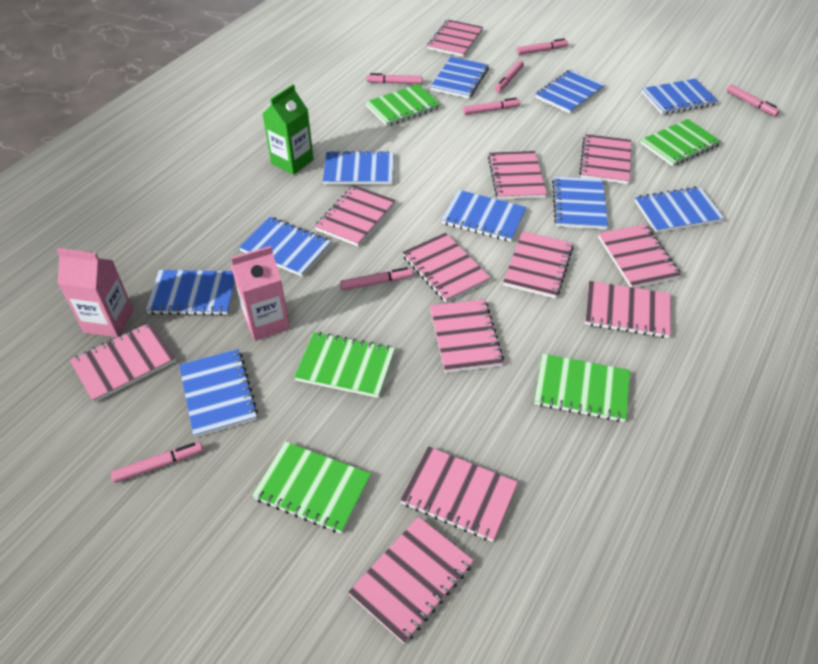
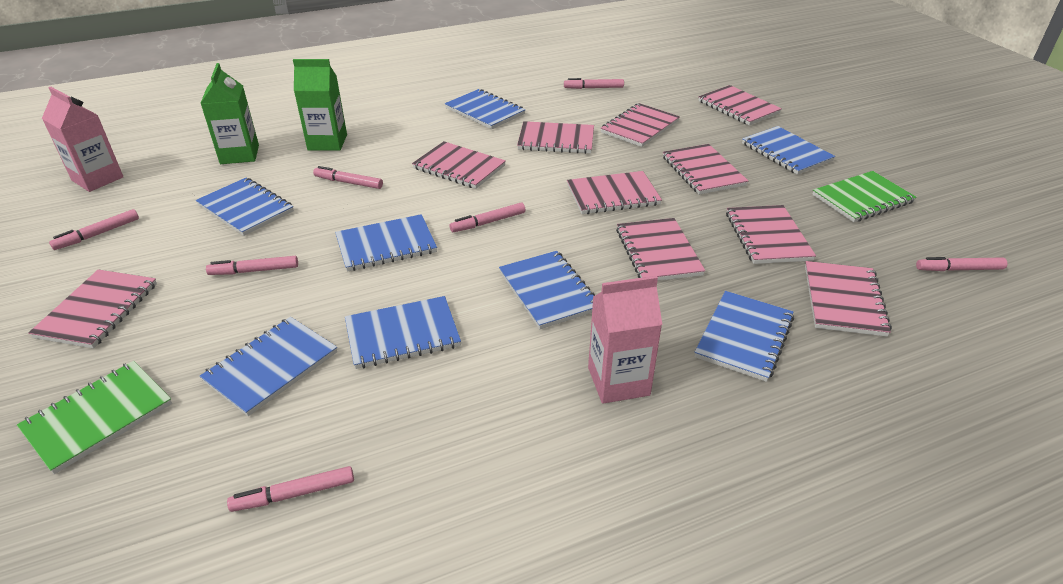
blue notebook: 10 -> 8
green carton: 1 -> 2
green notebook: 5 -> 2
pink notebook: 12 -> 10

